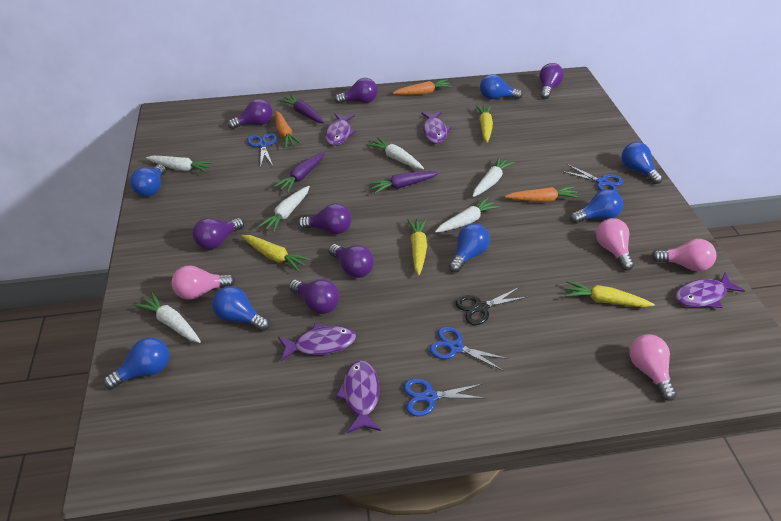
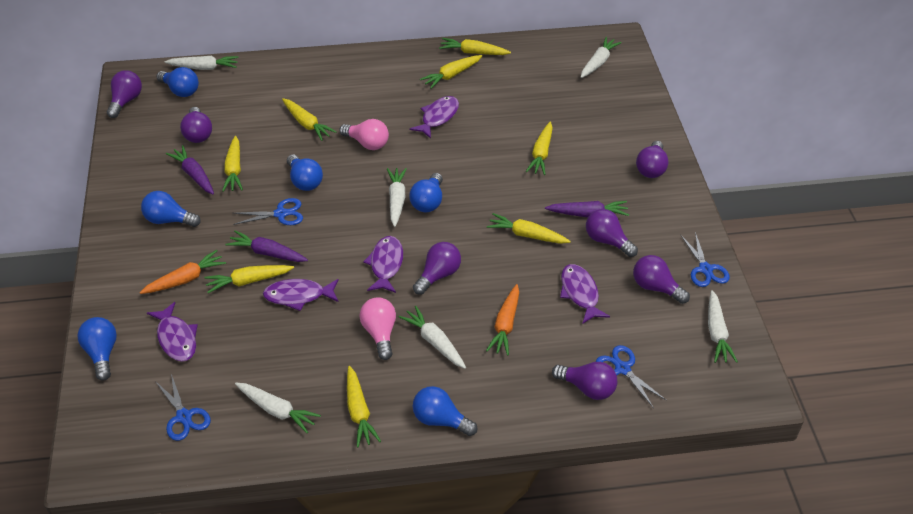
black scissors: 1 -> 0
blue light bulb: 7 -> 6
orange carrot: 3 -> 2
pink light bulb: 4 -> 2
yellow carrot: 4 -> 8

